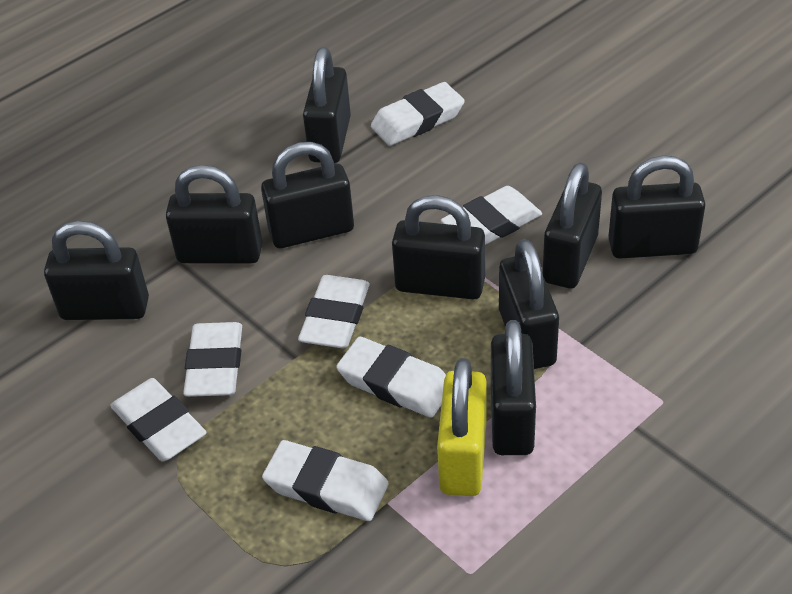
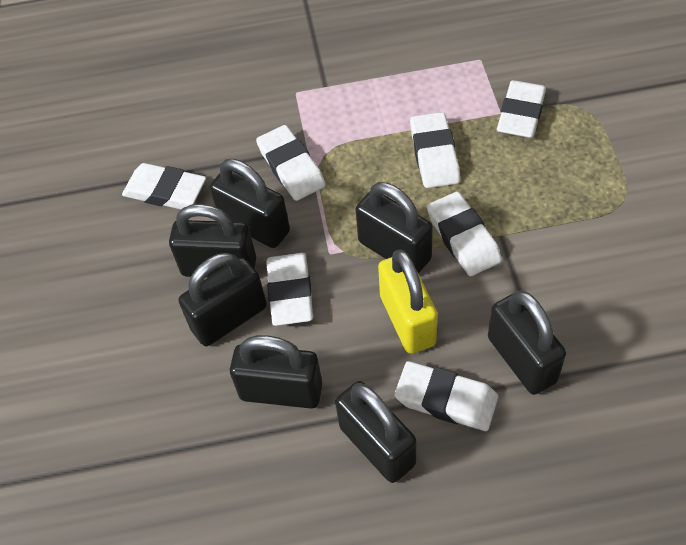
black padlock: 9 -> 7

